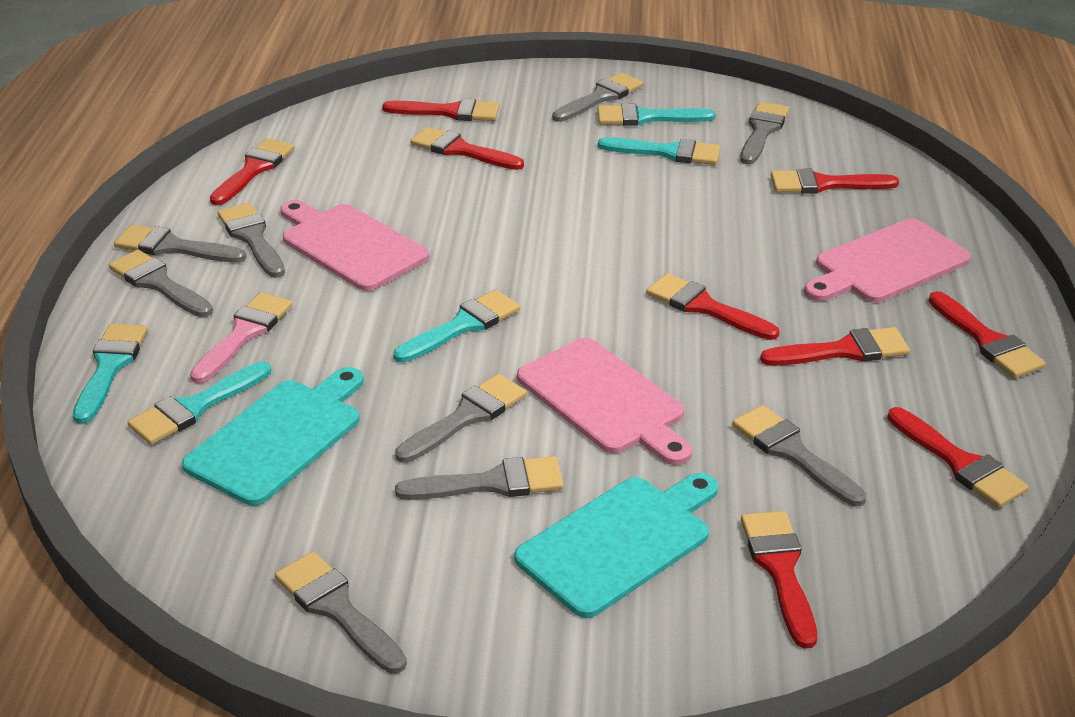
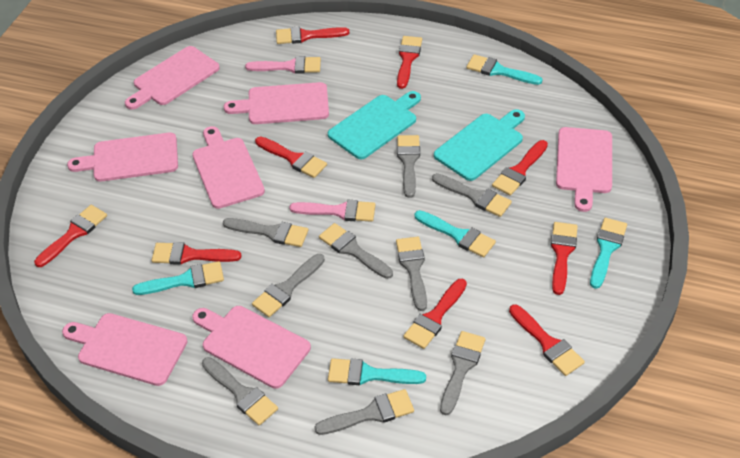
pink brush: 1 -> 2
pink cutting board: 3 -> 7

